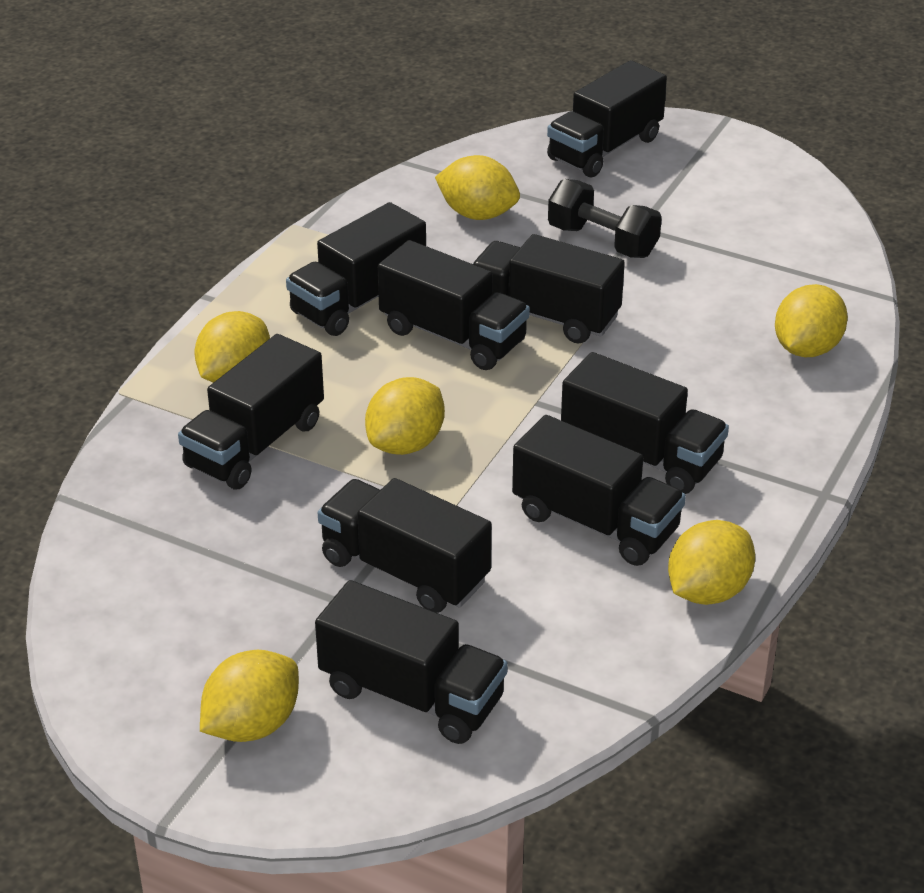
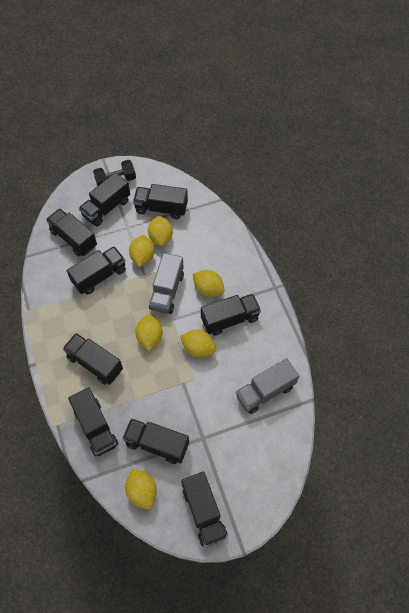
grey truck: 0 -> 2

